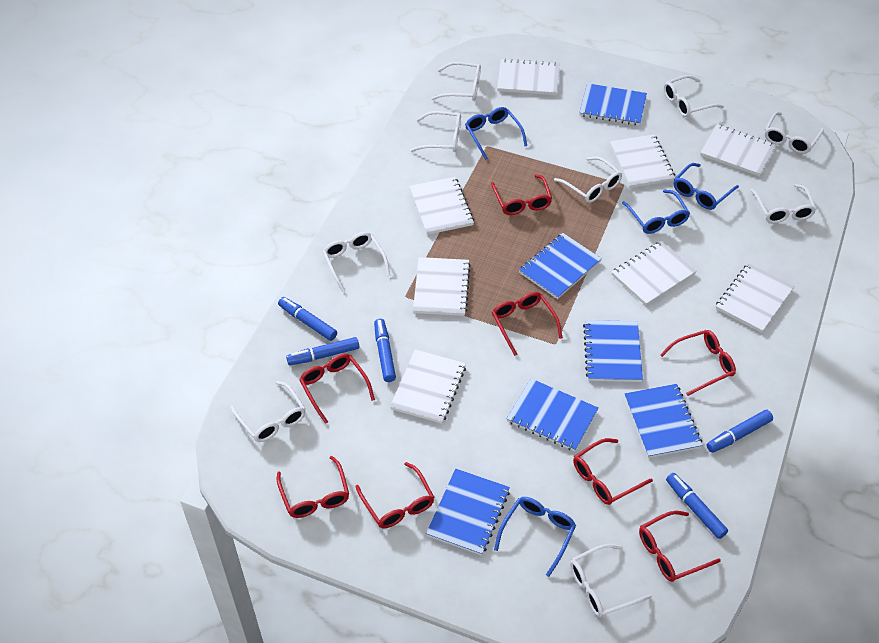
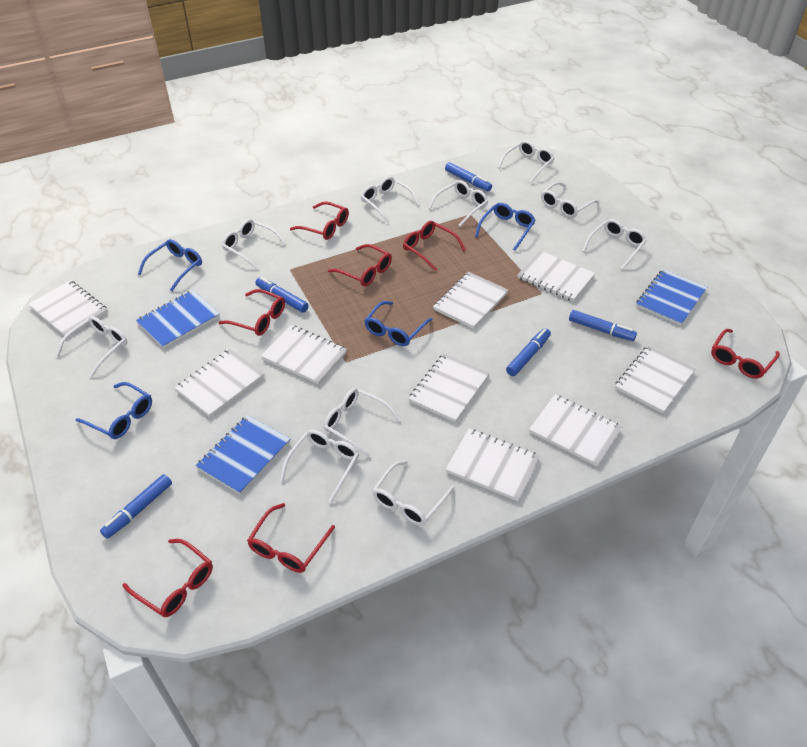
blue notebook: 6 -> 3
red glasses: 8 -> 7
white glasses: 9 -> 10
white notebook: 8 -> 9

